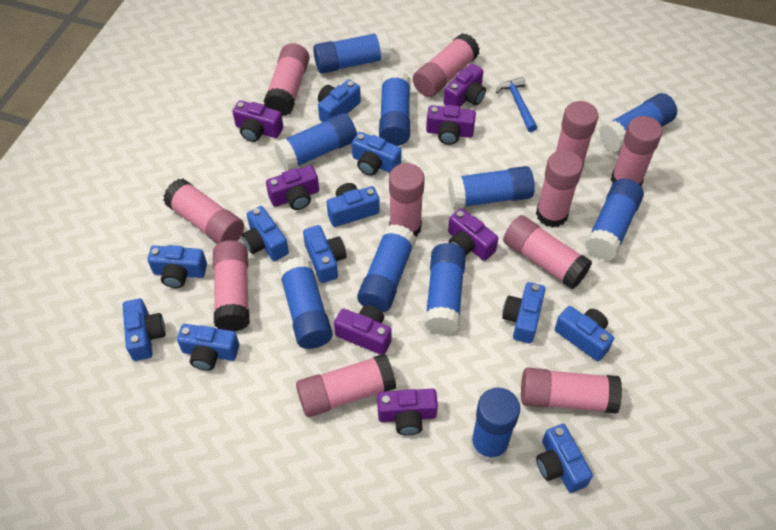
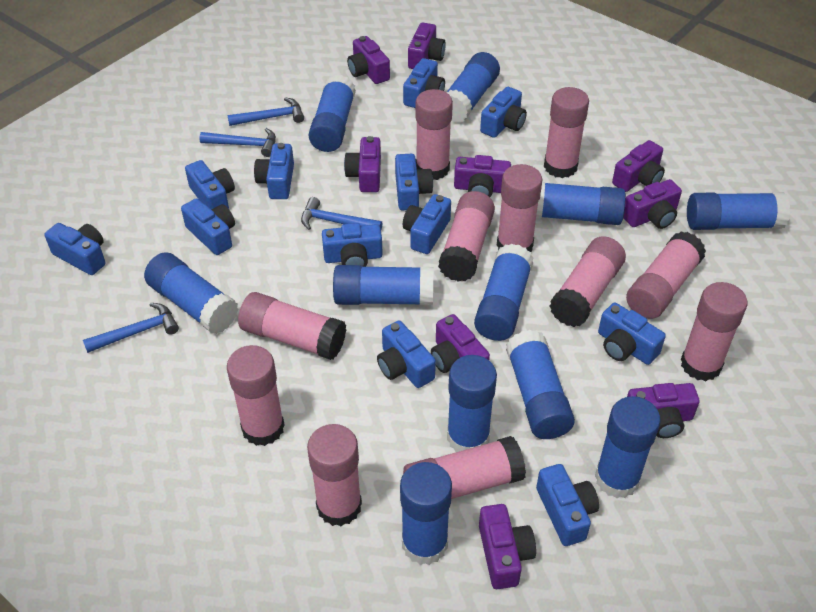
blue camera: 11 -> 12
blue glue stick: 10 -> 11
blue hammer: 1 -> 4
purple camera: 7 -> 9

